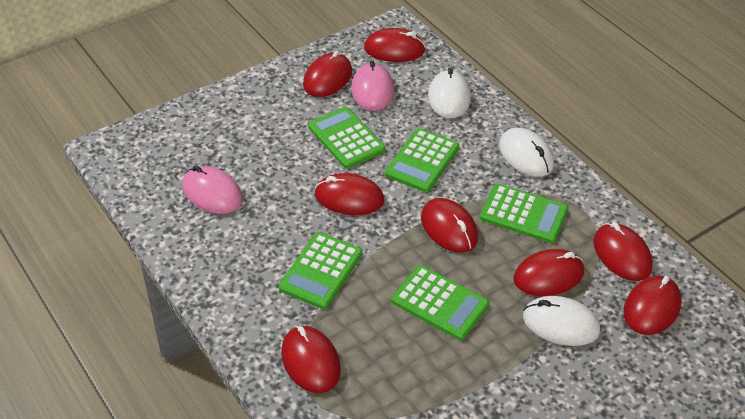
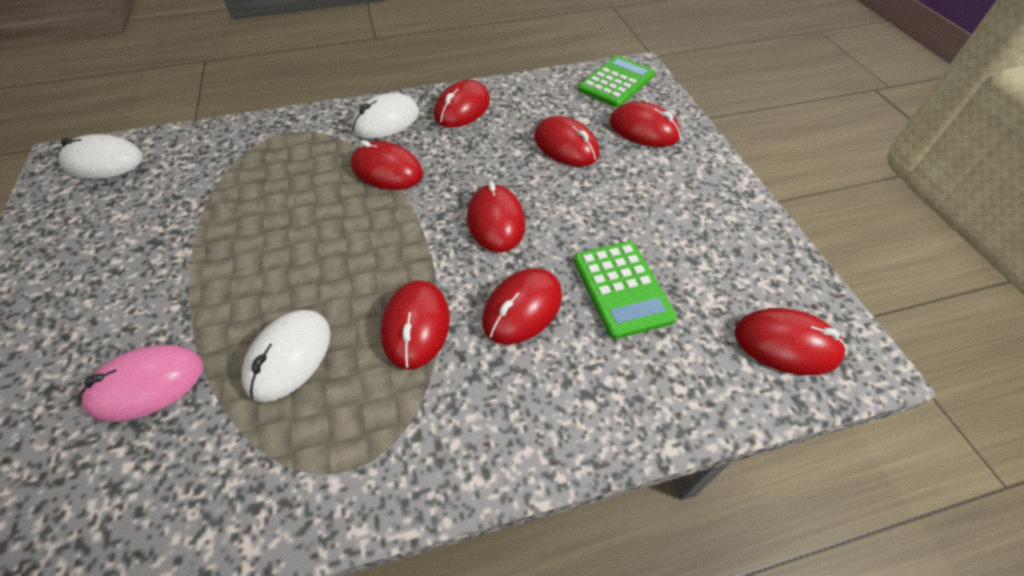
green calculator: 5 -> 2
pink mouse: 2 -> 1

